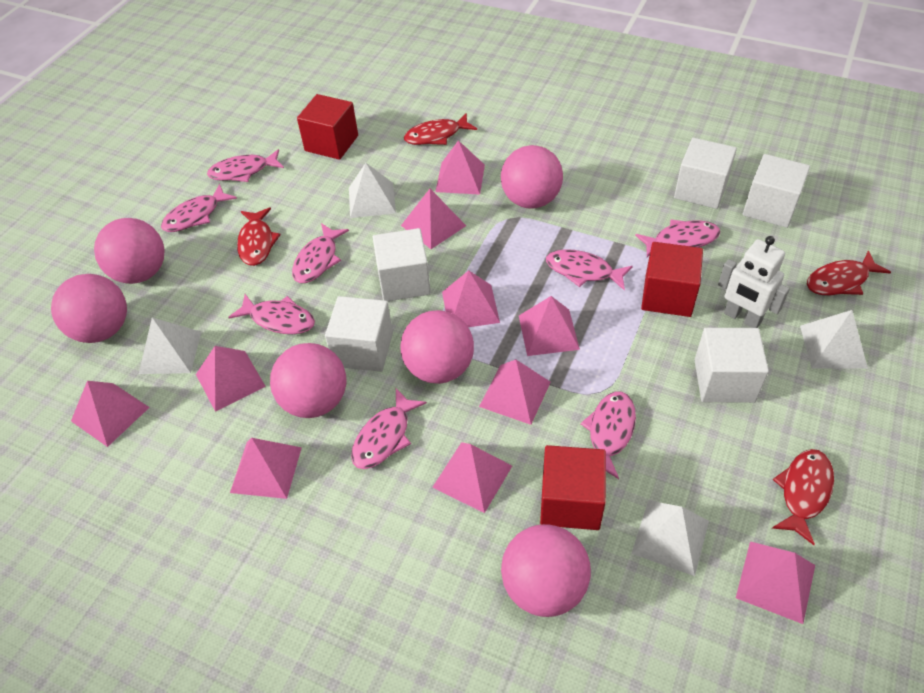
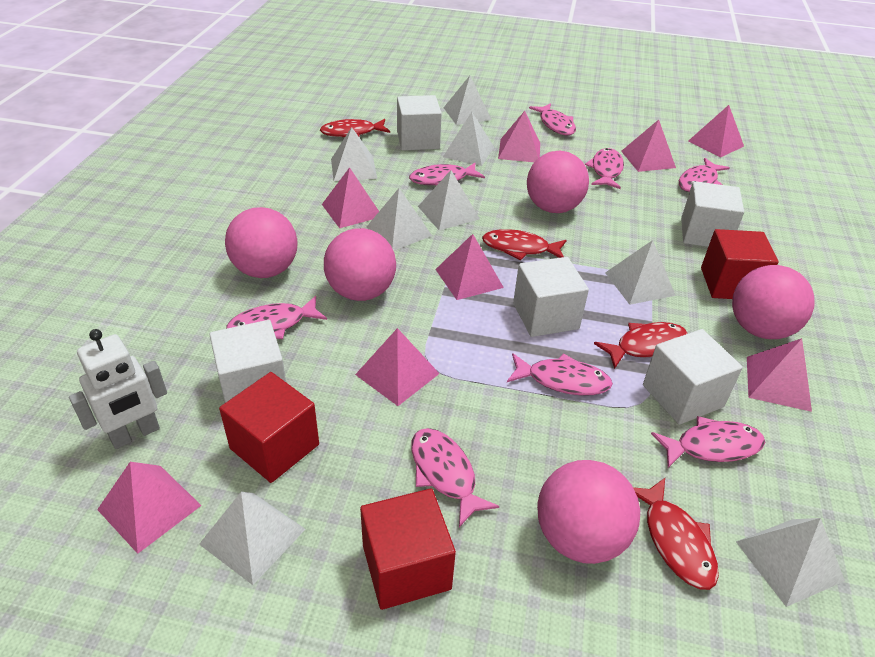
pink ball: 6 -> 5
pink pyramid: 10 -> 8
white pyramid: 4 -> 8

